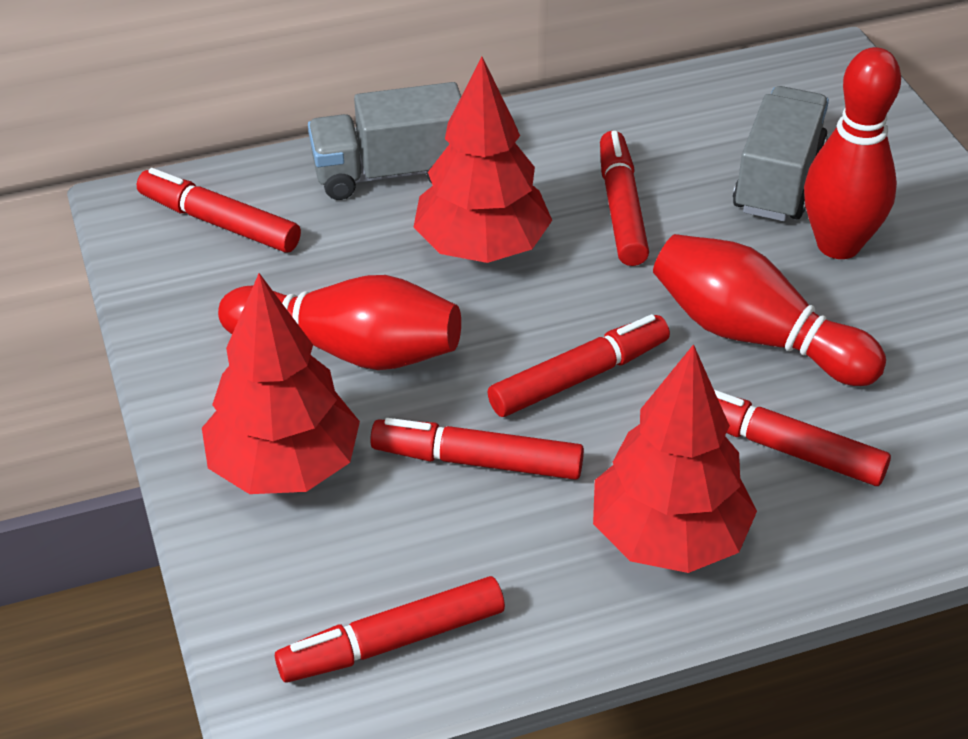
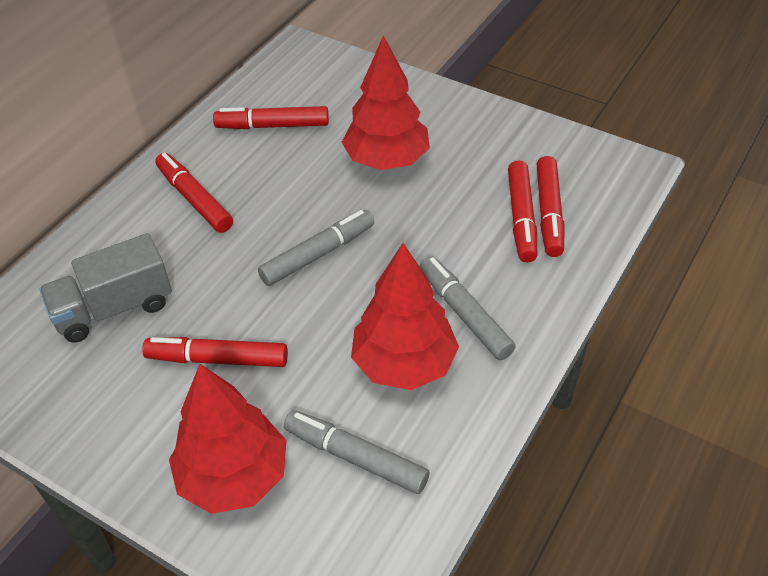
grey marker: 0 -> 3
grey truck: 2 -> 1
red bowling pin: 3 -> 0
red marker: 6 -> 5

